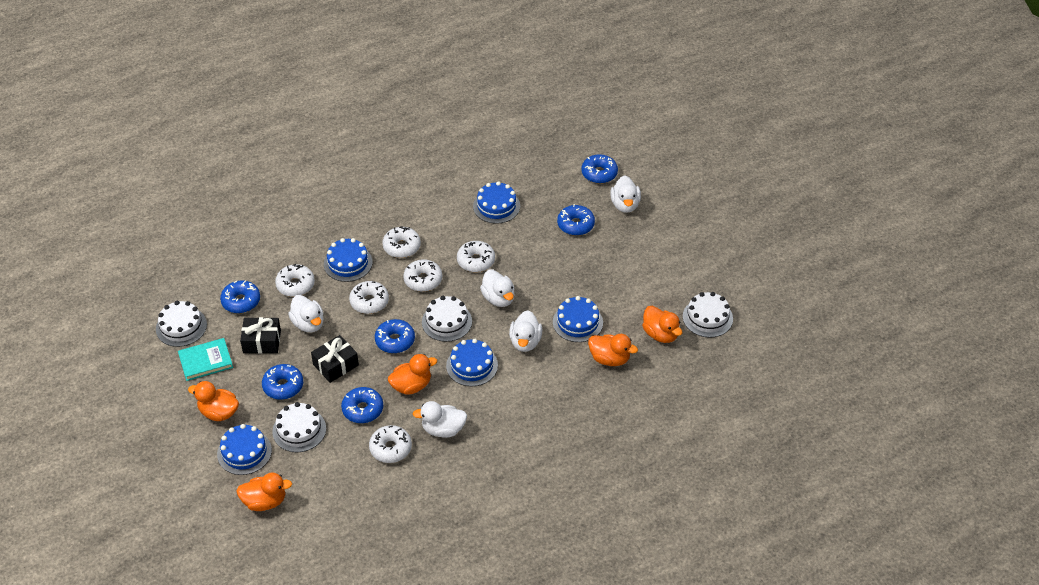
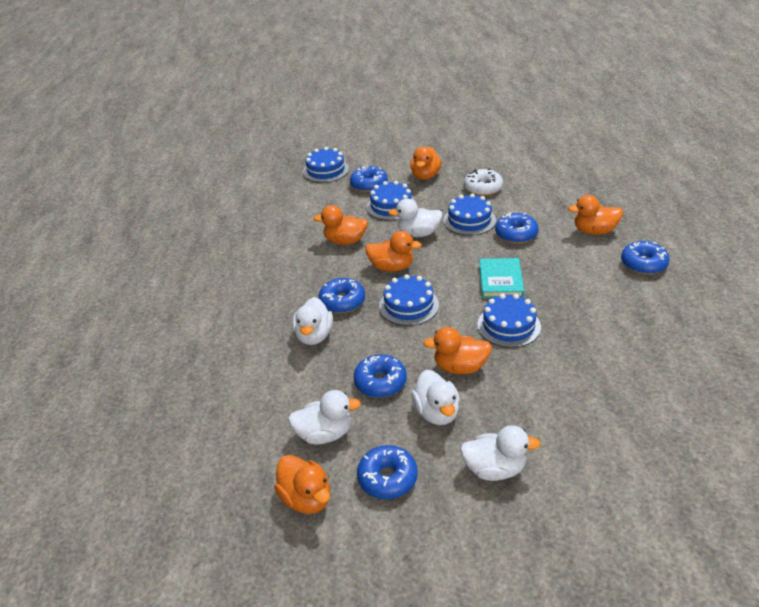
black gift: 2 -> 0
orange duck: 5 -> 6
white cake: 4 -> 0
white donut: 6 -> 1

